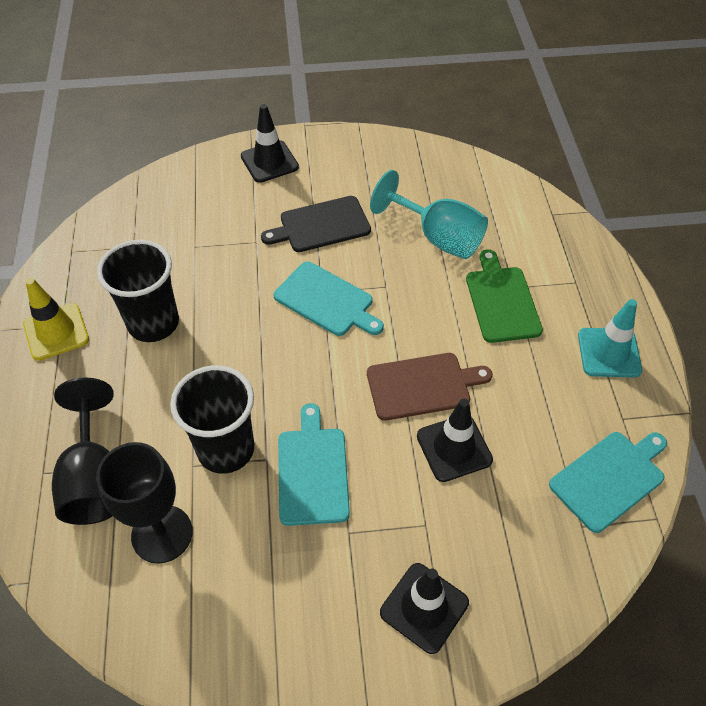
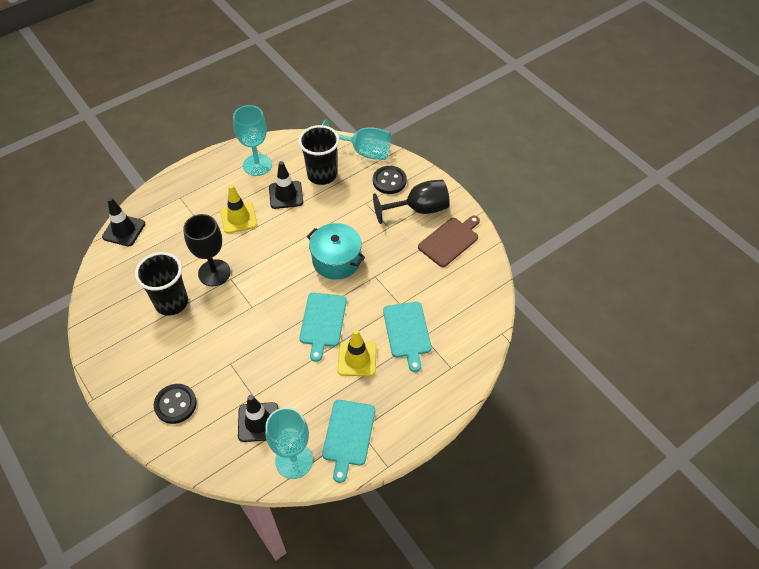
black button: 0 -> 2
black cutting board: 1 -> 0
green cutting board: 1 -> 0
turquoise goblet: 1 -> 3
turquoise pot: 0 -> 1
turquoise traffic cone: 1 -> 0
yellow traffic cone: 1 -> 2

